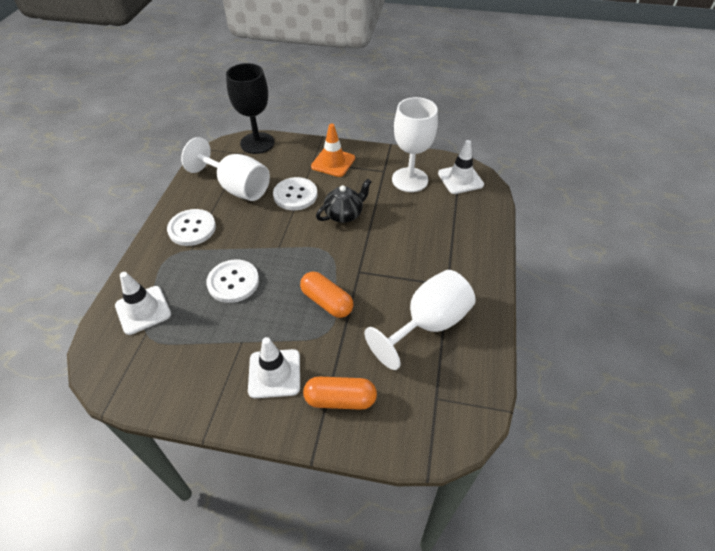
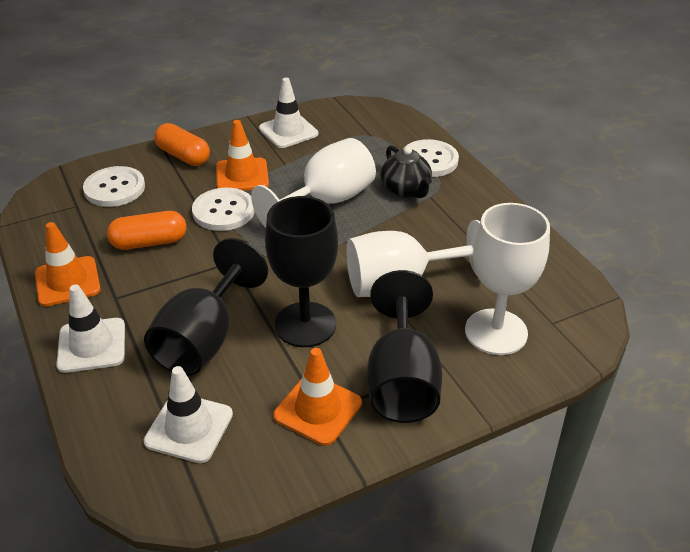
black goblet: 1 -> 3
orange traffic cone: 1 -> 3

